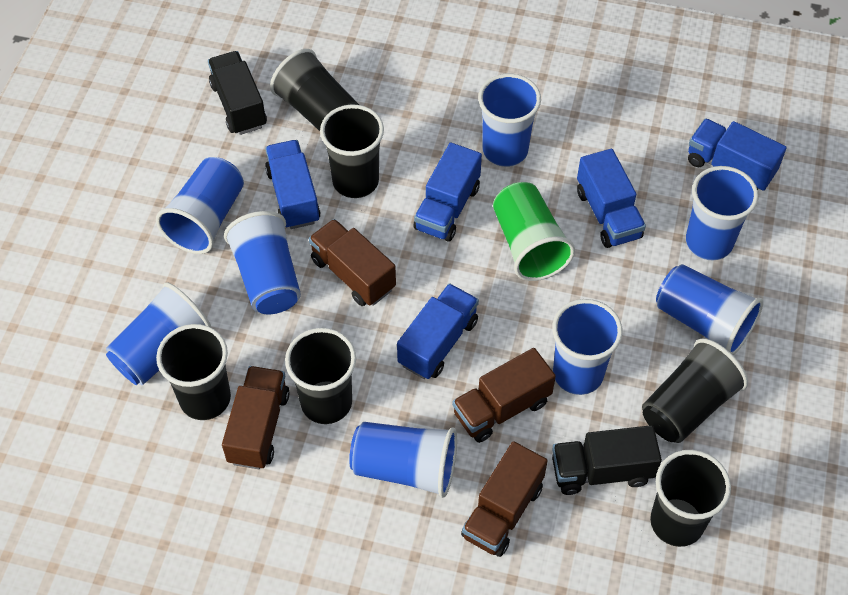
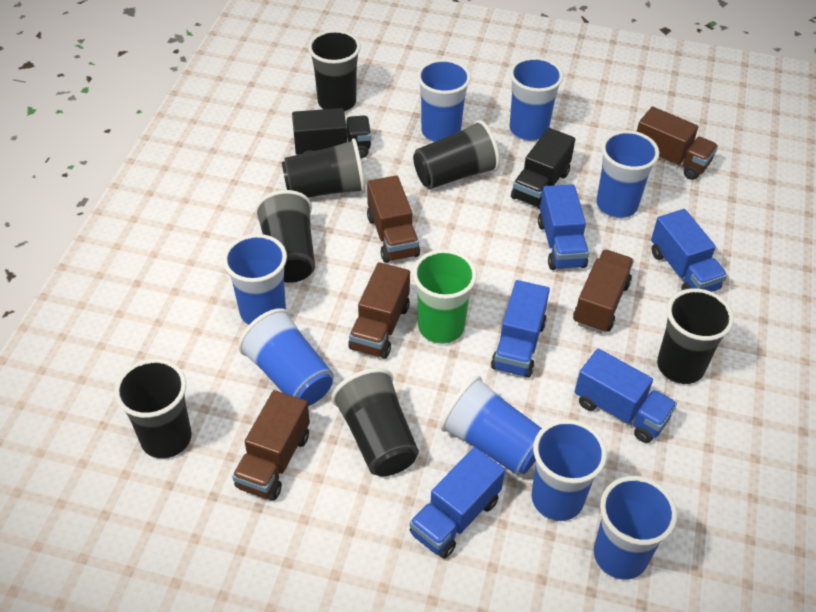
black cup: 6 -> 7
brown truck: 4 -> 5

